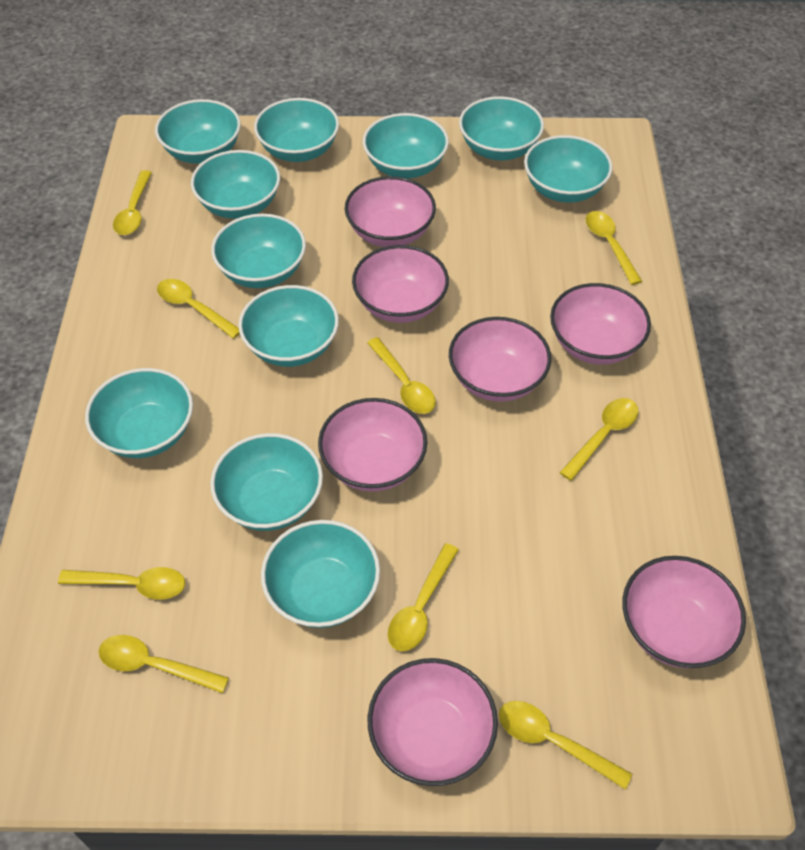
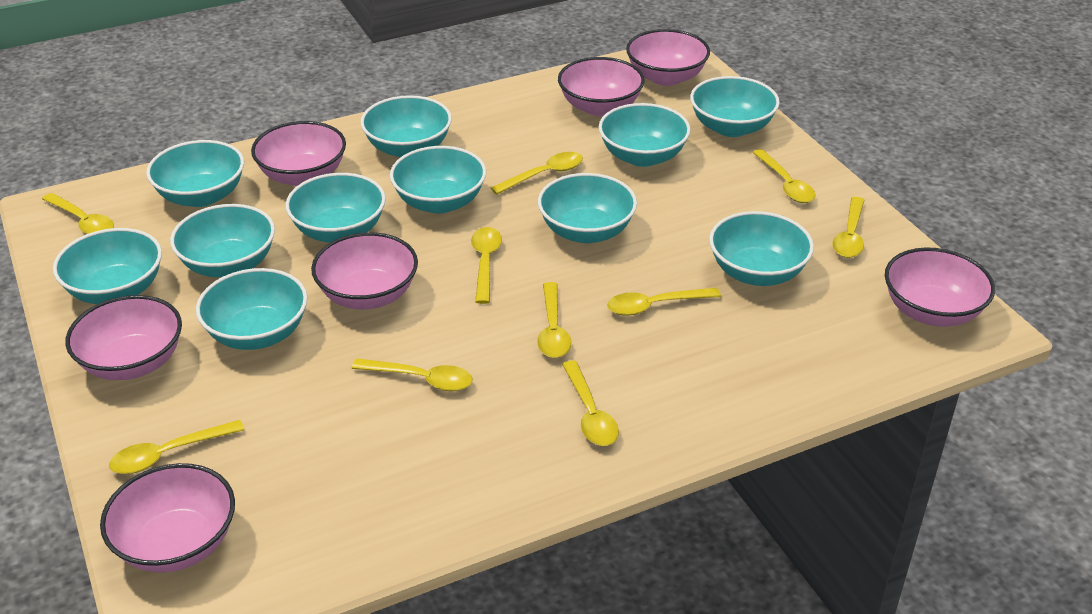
yellow spoon: 9 -> 10

